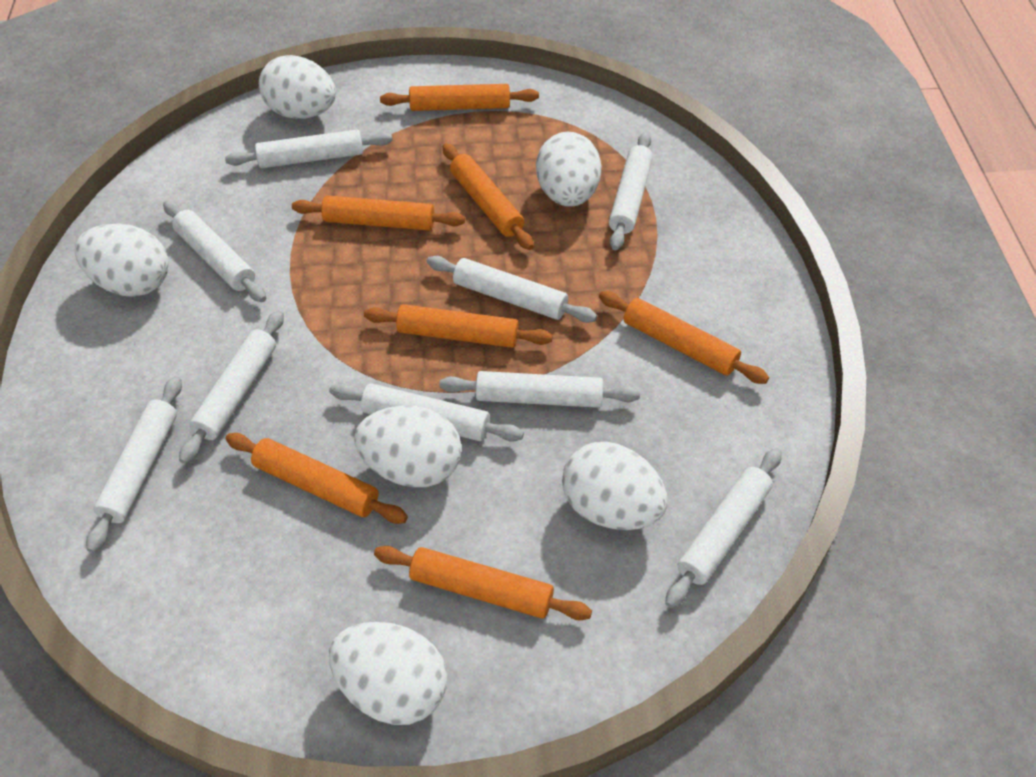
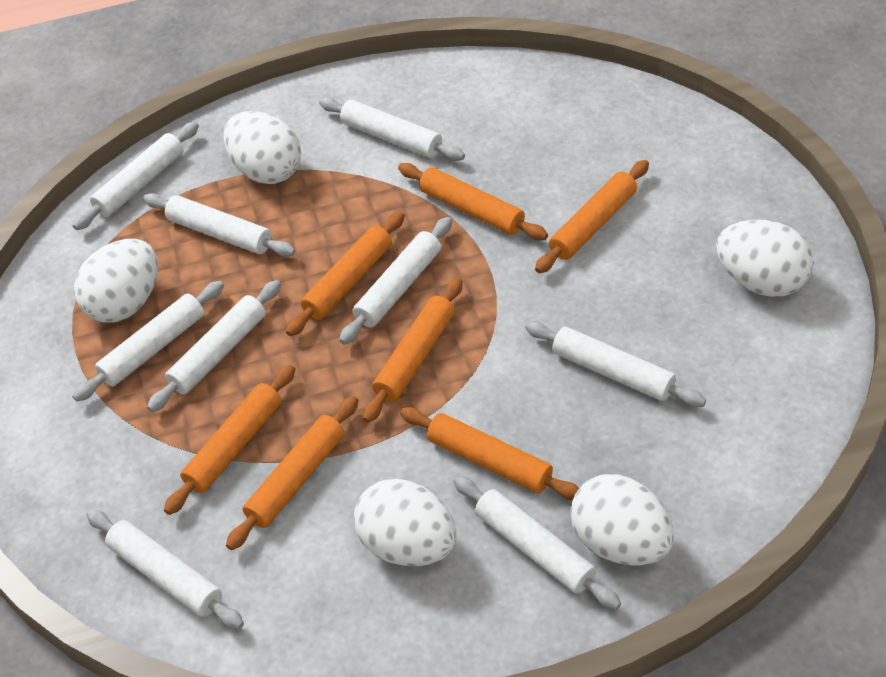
white egg: 6 -> 5

